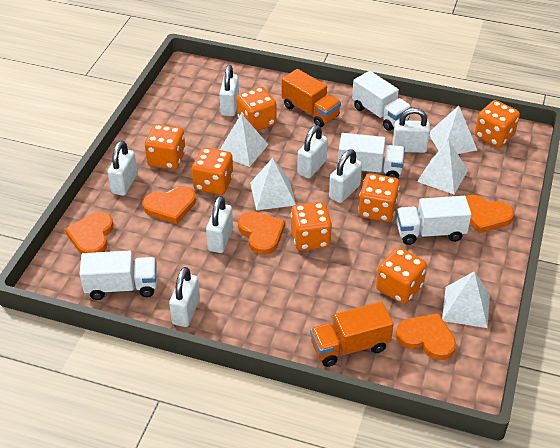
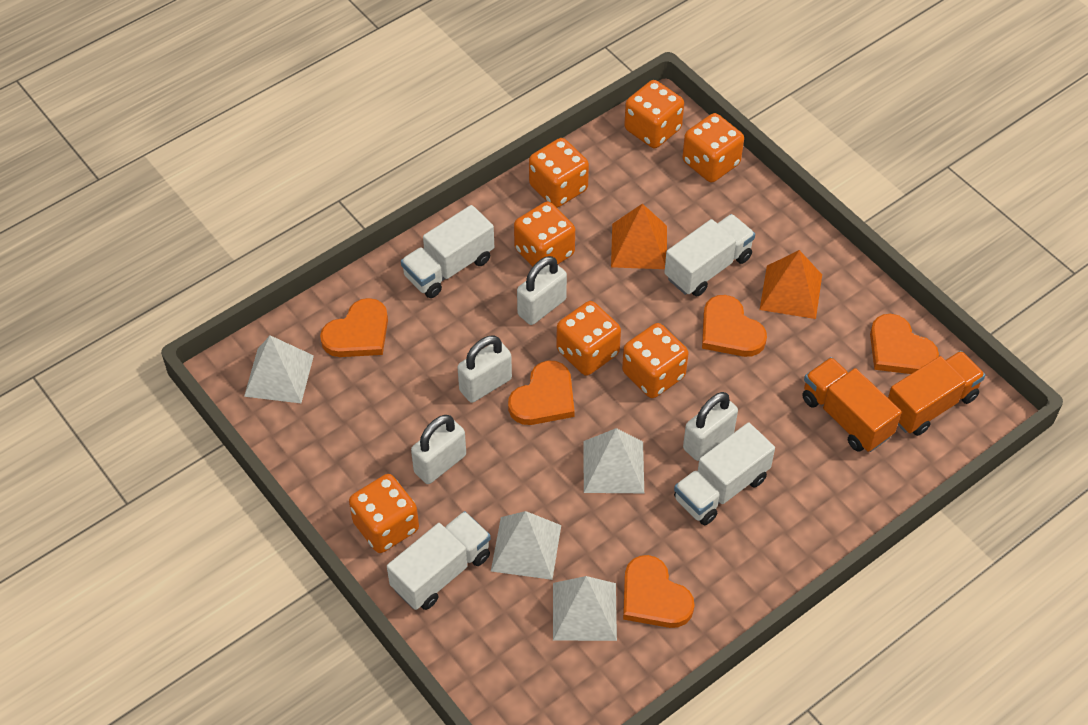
orange pyramid: 0 -> 2
white padlock: 7 -> 4
white pyramid: 5 -> 4

